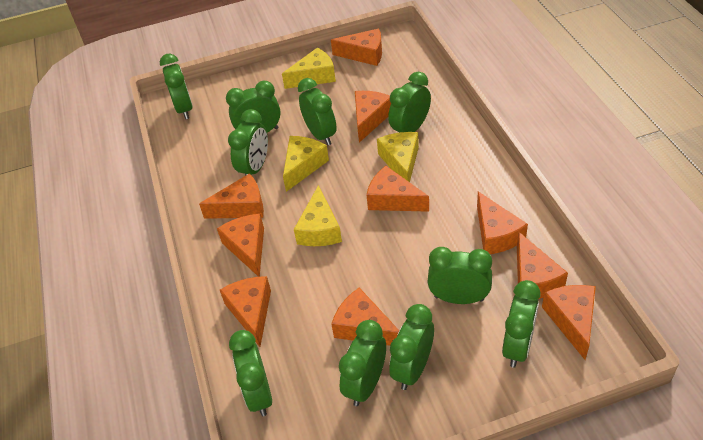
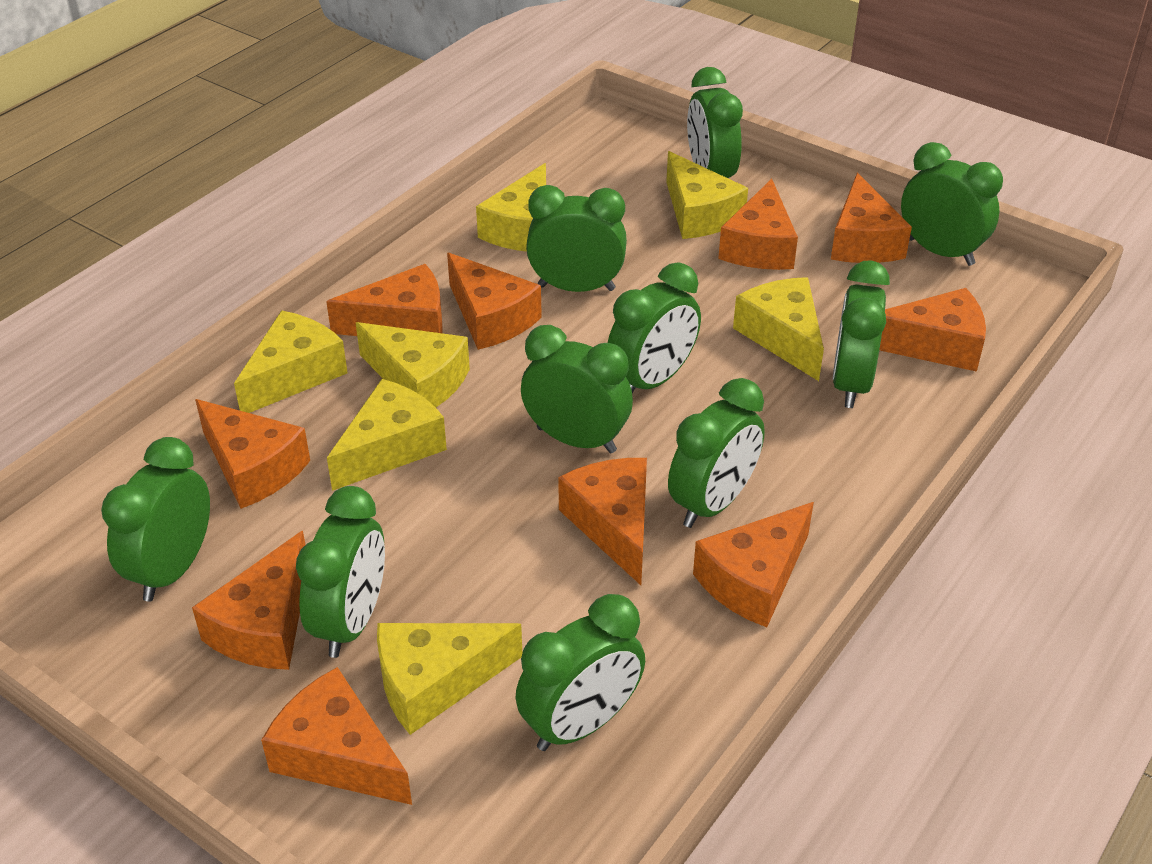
yellow cheese: 4 -> 7

